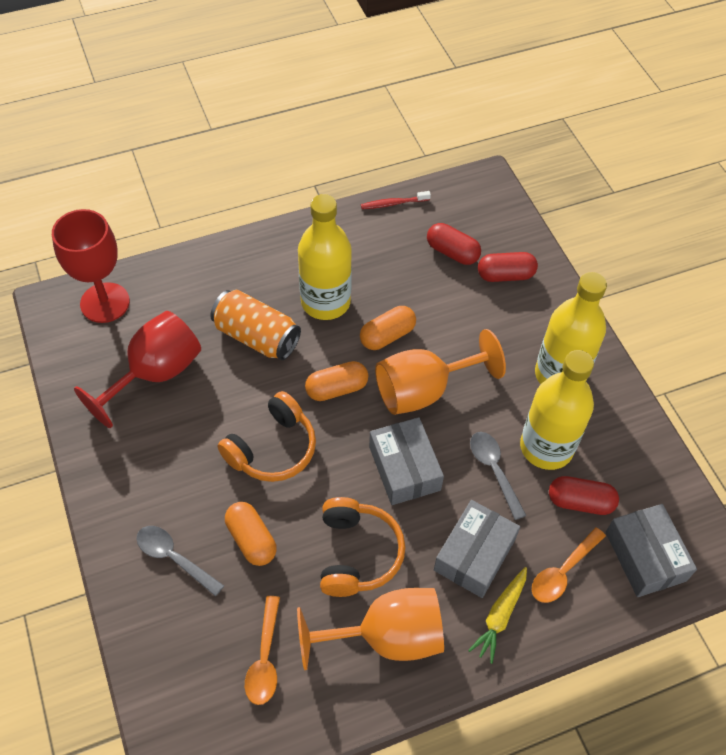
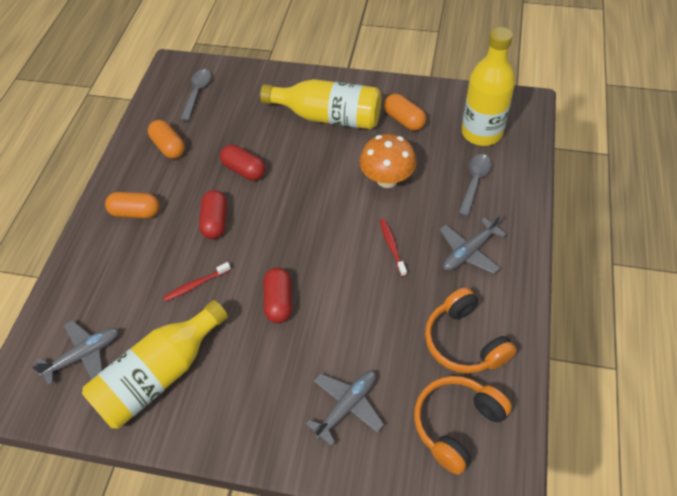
grey box: 3 -> 0
grey plane: 0 -> 3
orange can: 1 -> 0
orange goblet: 2 -> 0
orange mushroom: 0 -> 1
orange spoon: 2 -> 0
red goblet: 2 -> 0
red toothbrush: 1 -> 2
yellow carrot: 1 -> 0

